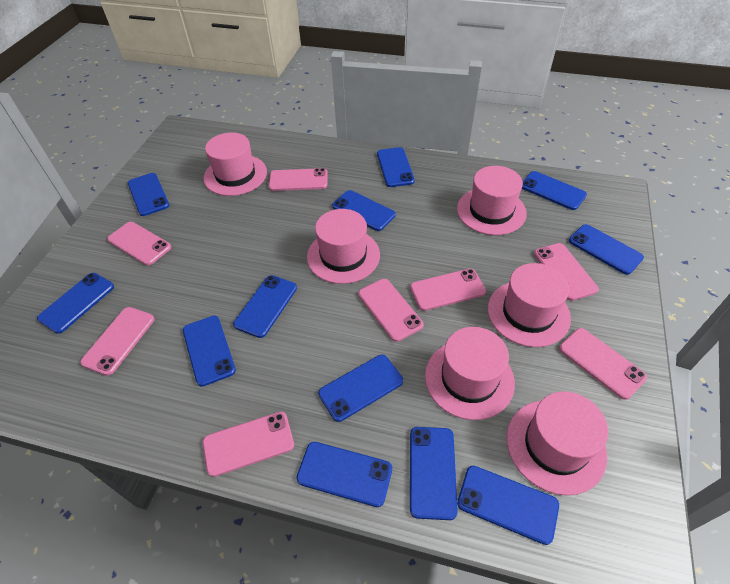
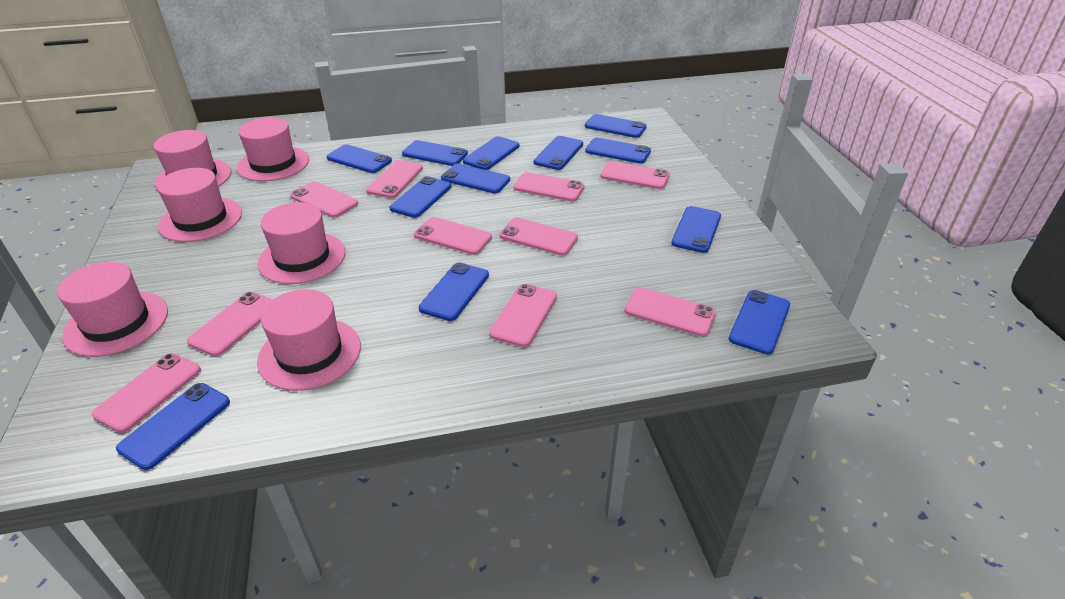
pink phone: 8 -> 10

